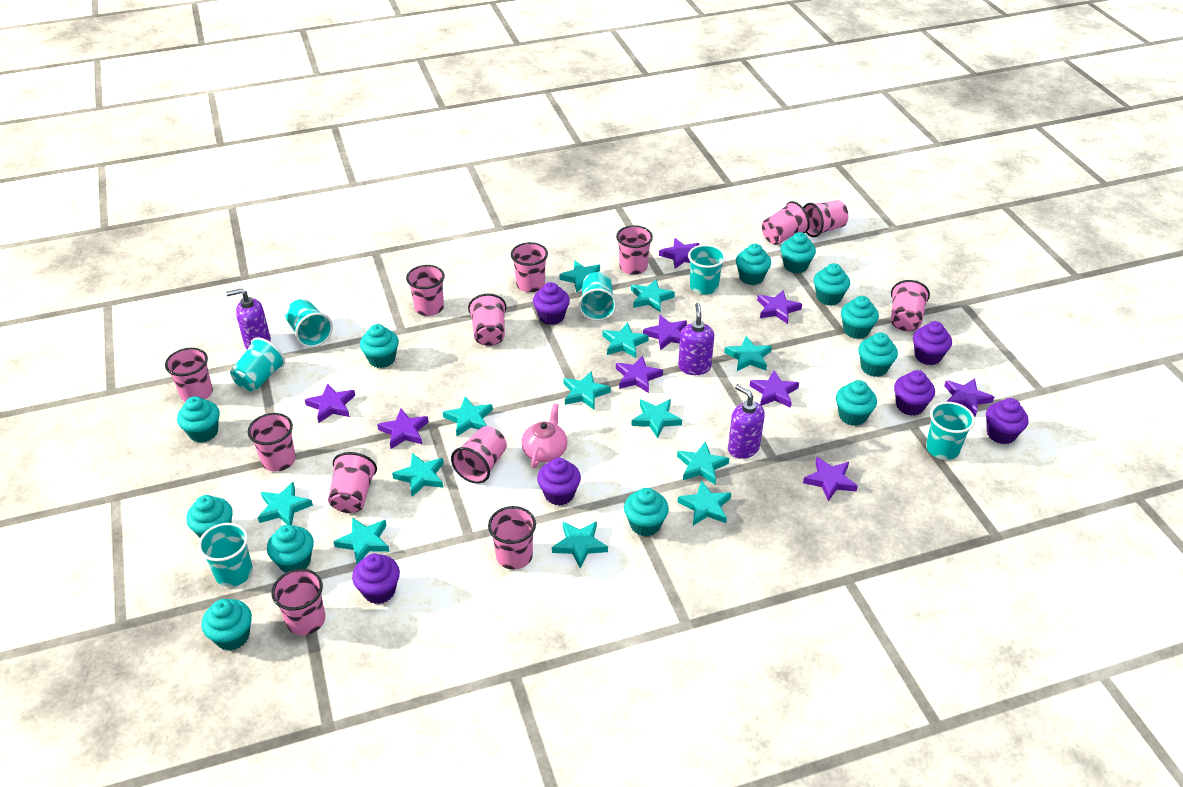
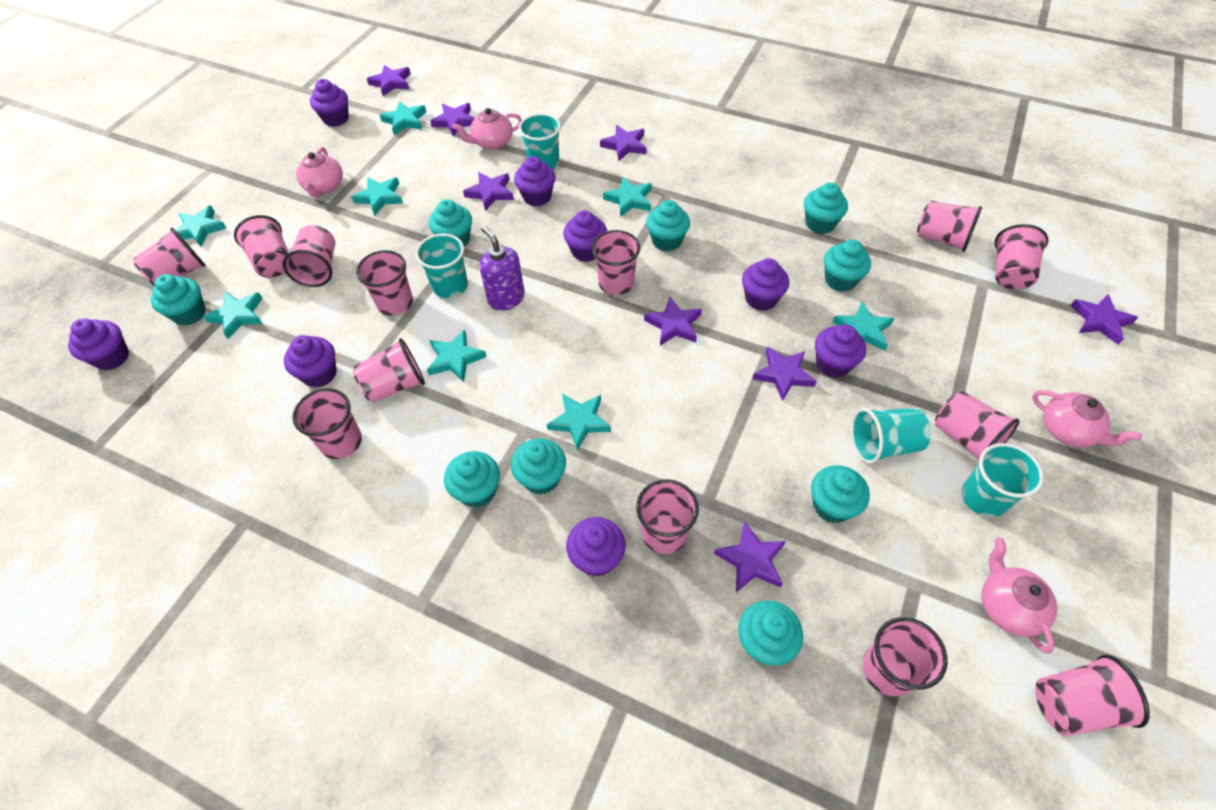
pink teapot: 1 -> 4
purple cupcake: 6 -> 8
purple soap dispenser: 3 -> 1
purple star: 9 -> 8
turquoise cup: 6 -> 4
turquoise cupcake: 12 -> 9
turquoise star: 13 -> 8

